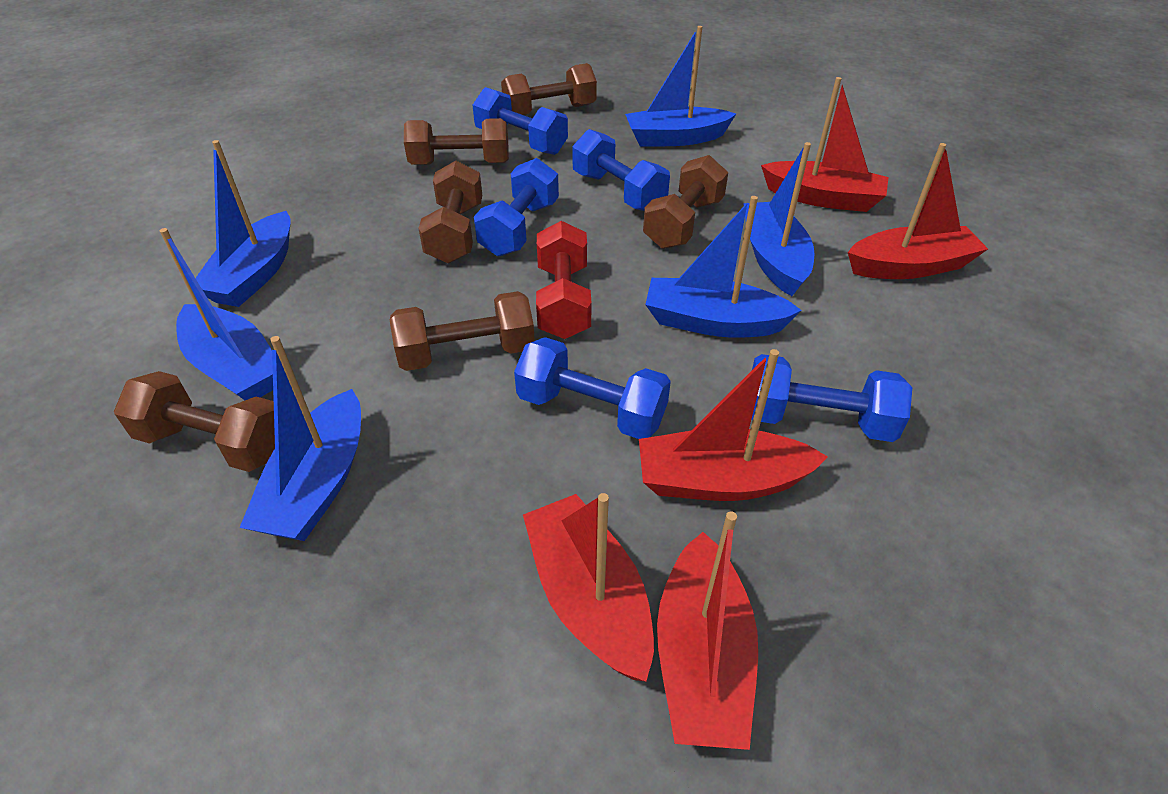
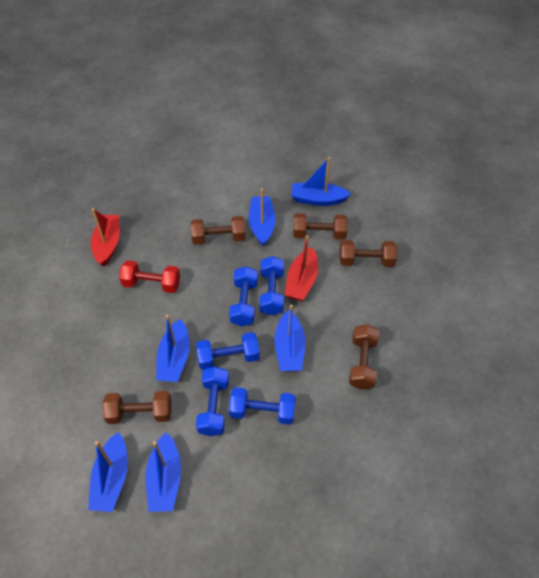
brown dumbbell: 6 -> 5
red boat: 5 -> 2

